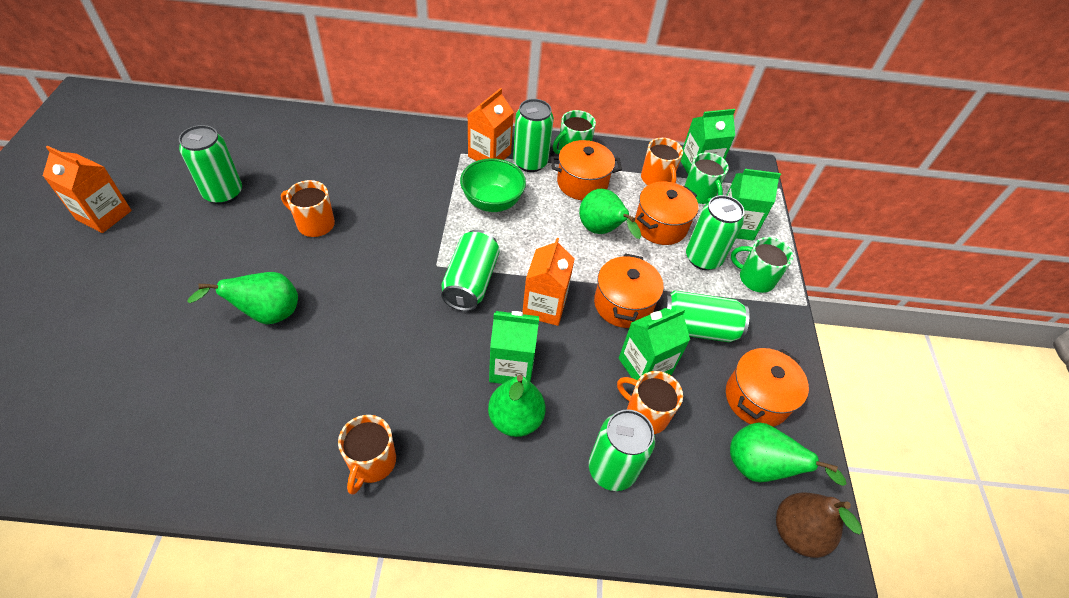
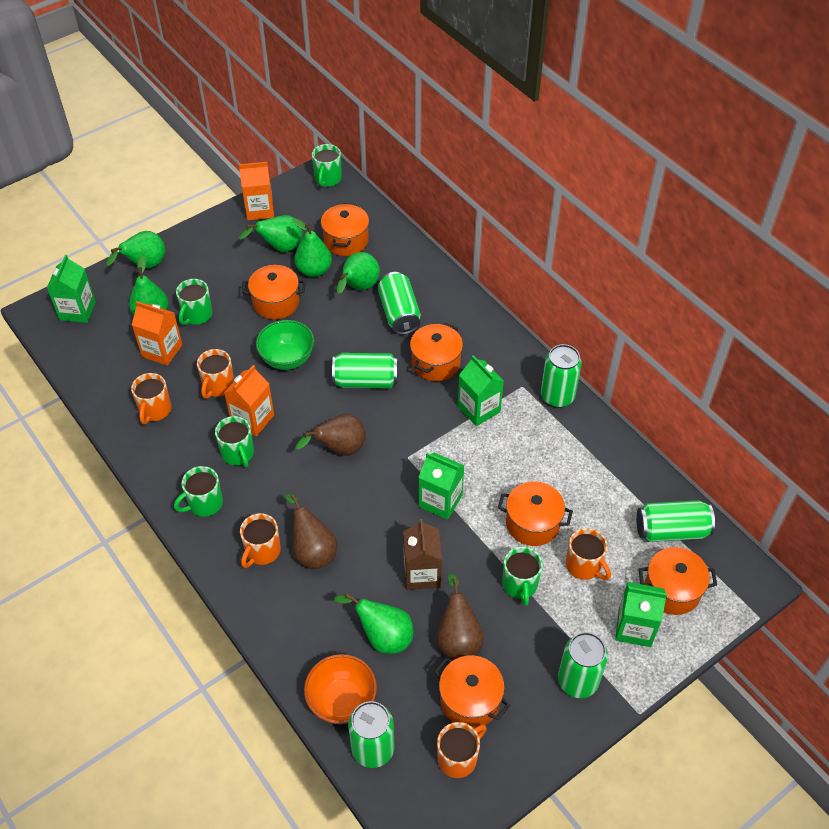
brown carton: 0 -> 1
brown pear: 1 -> 3
green mug: 3 -> 5
green pear: 4 -> 6
orange bowl: 0 -> 1
orange mug: 4 -> 5
orange pot: 4 -> 6

